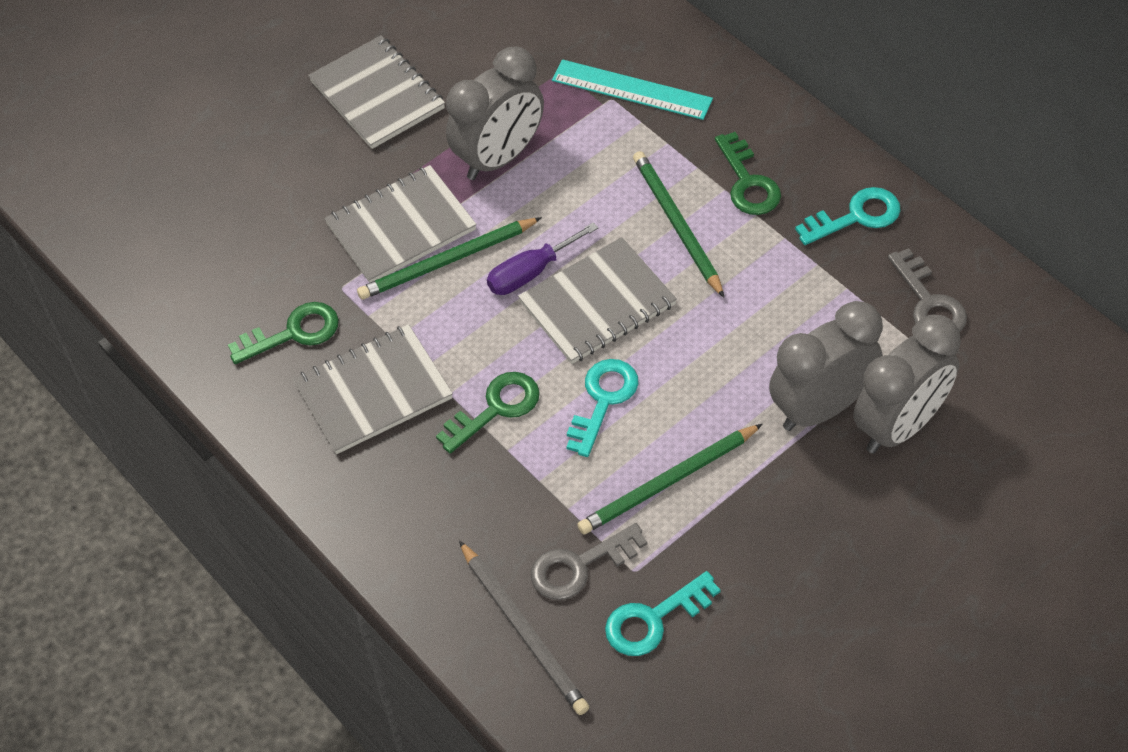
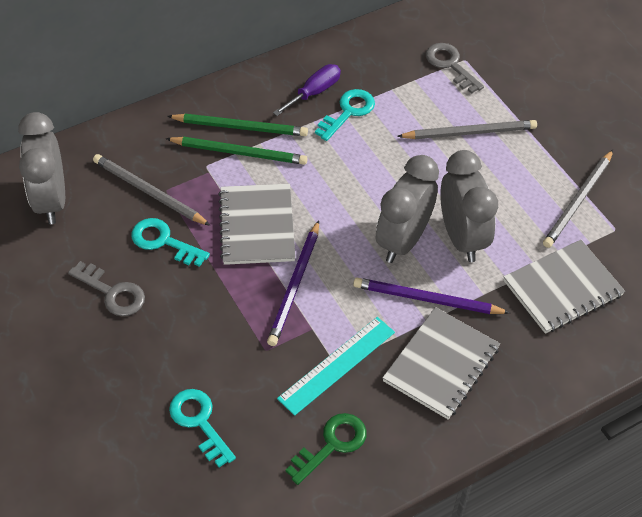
green key: 3 -> 1
green pencil: 3 -> 2
grey notebook: 4 -> 3
grey pencil: 1 -> 3
purple pencil: 0 -> 2

